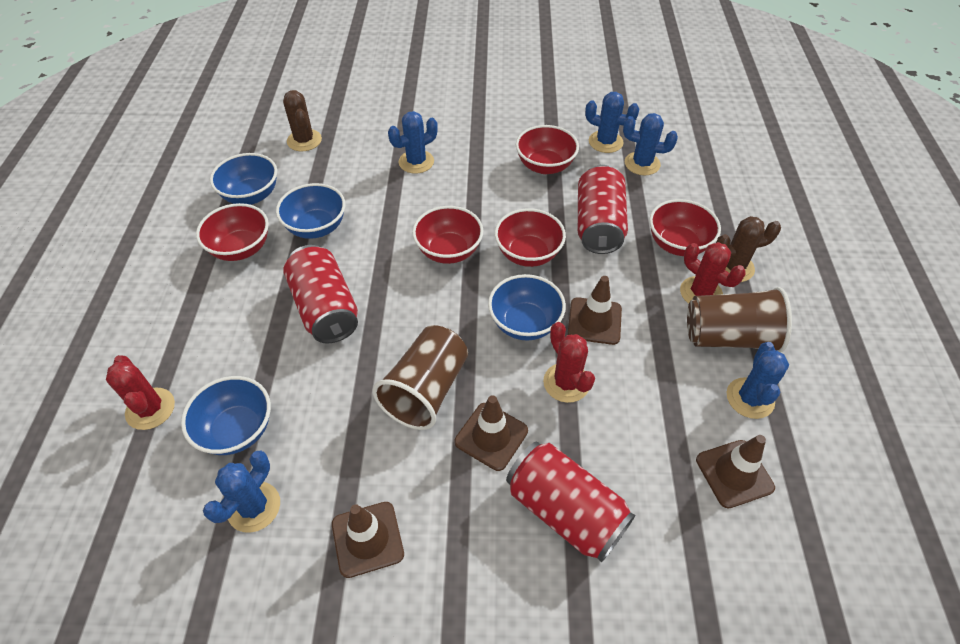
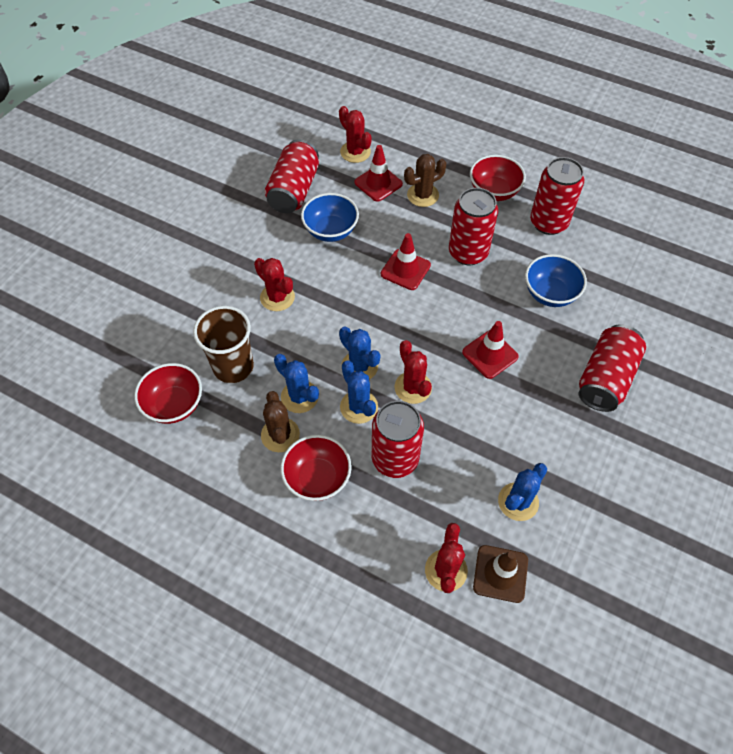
blue bowl: 4 -> 2
blue cactus: 5 -> 4
brown cup: 2 -> 1
brown traffic cone: 4 -> 1
red bowl: 5 -> 3
red cactus: 3 -> 4
red can: 3 -> 5
red traffic cone: 0 -> 3

